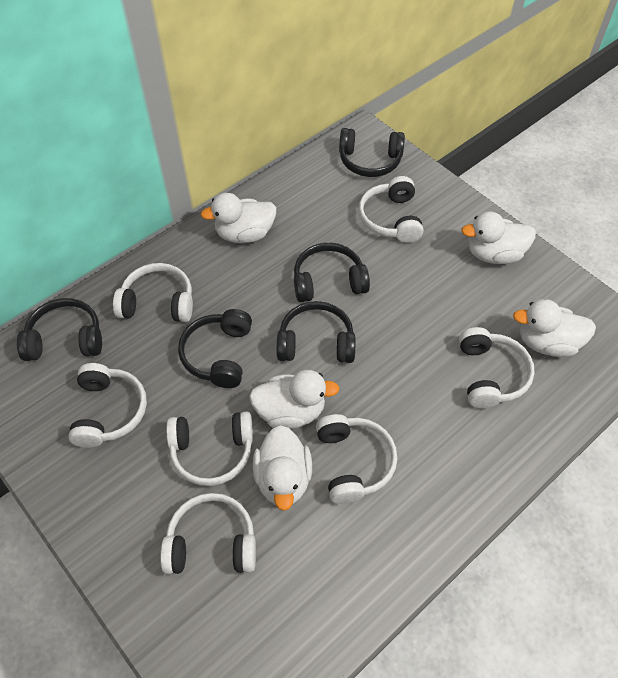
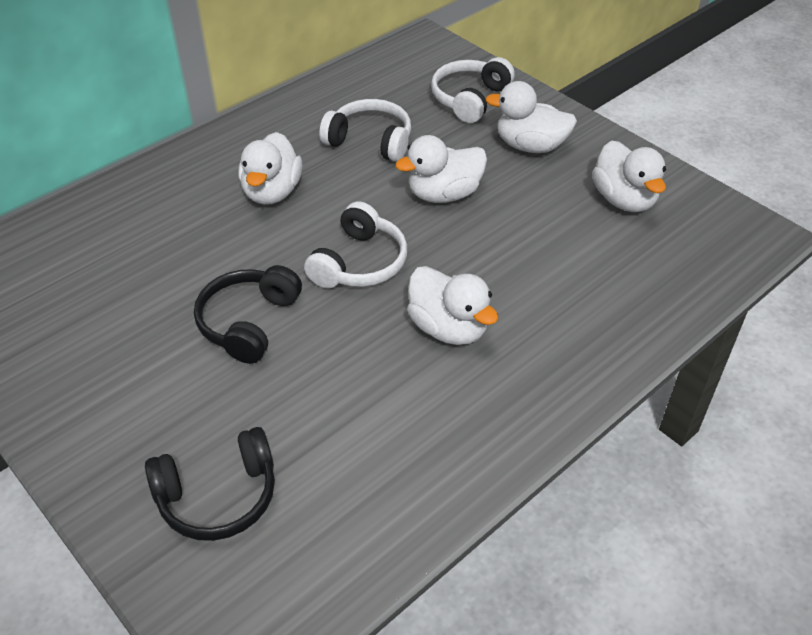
black headphones: 5 -> 2
white headphones: 7 -> 3

